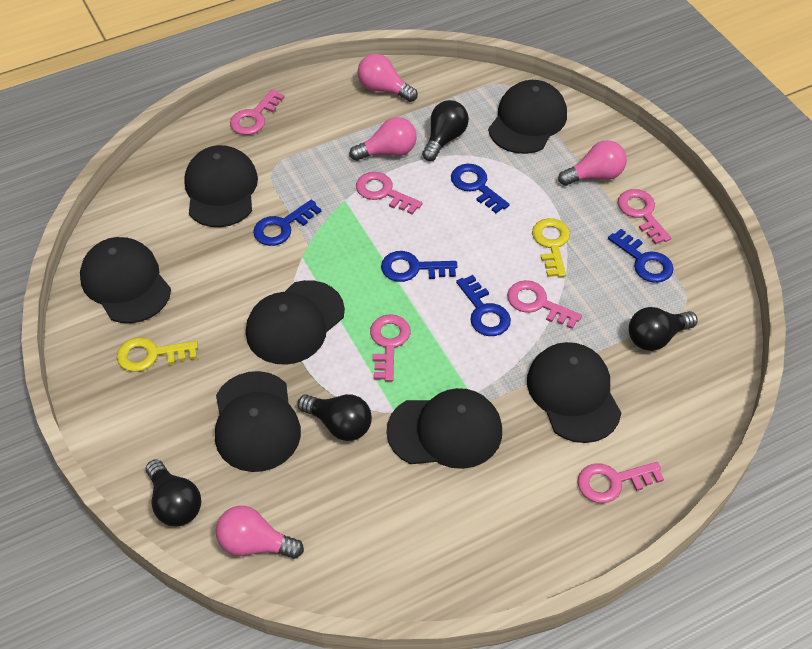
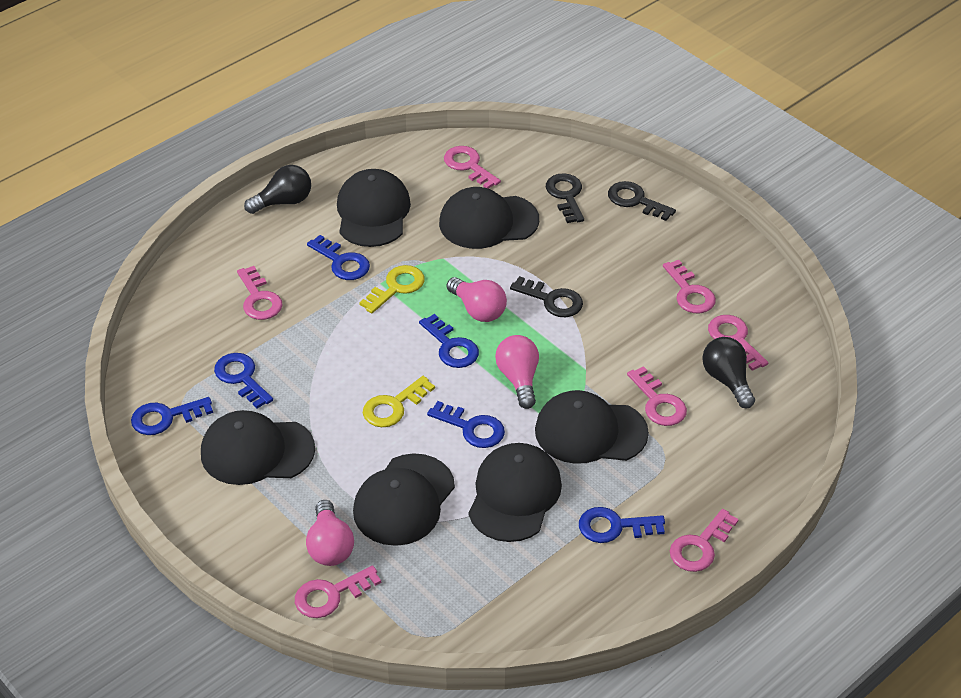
black cap: 7 -> 6
black key: 0 -> 3
black light bulb: 4 -> 2
blue key: 5 -> 6
pink key: 6 -> 7
pink light bulb: 4 -> 3

